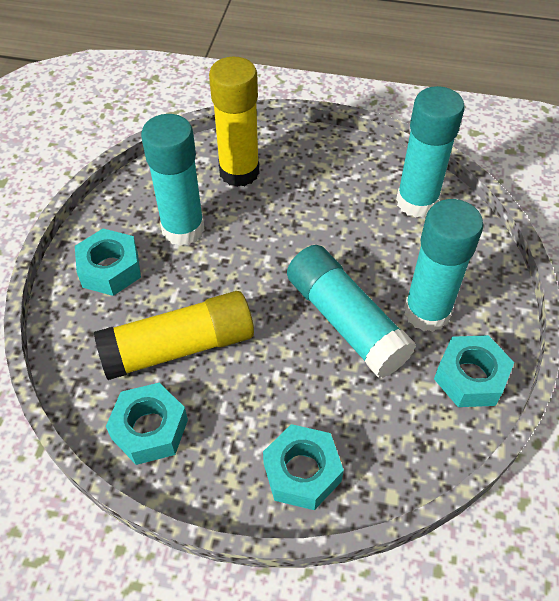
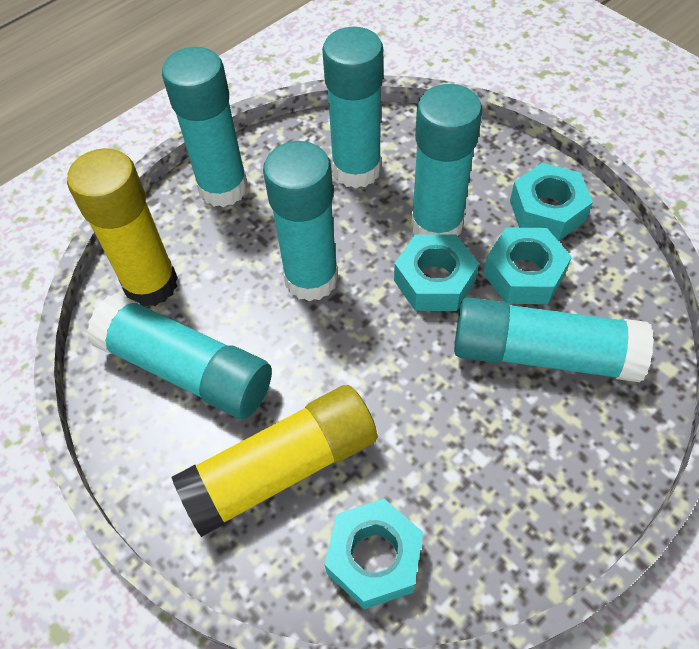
turquoise glue stick: 4 -> 6

